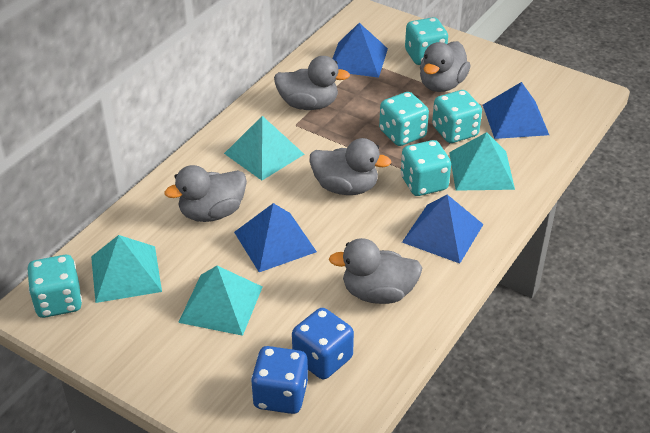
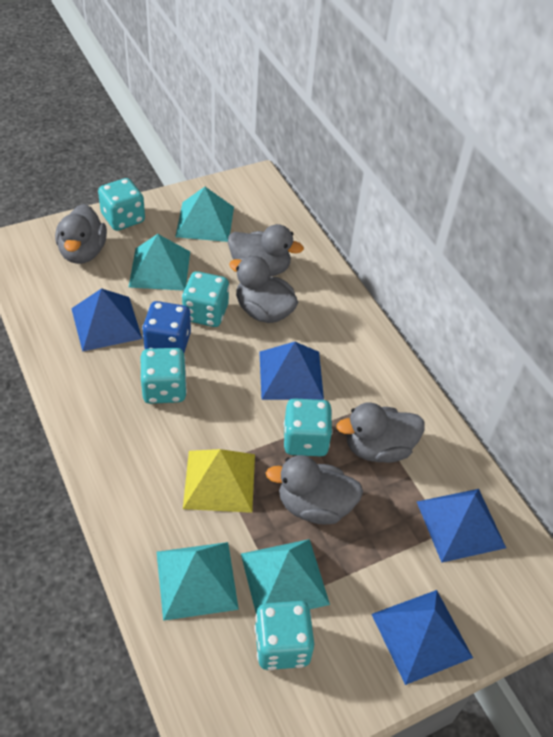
blue dice: 2 -> 1
yellow pyramid: 0 -> 1

